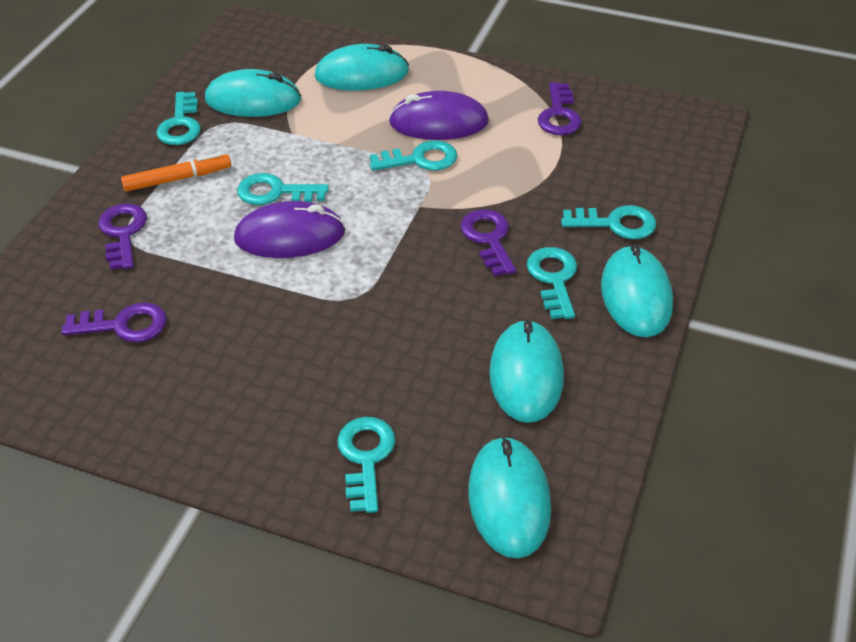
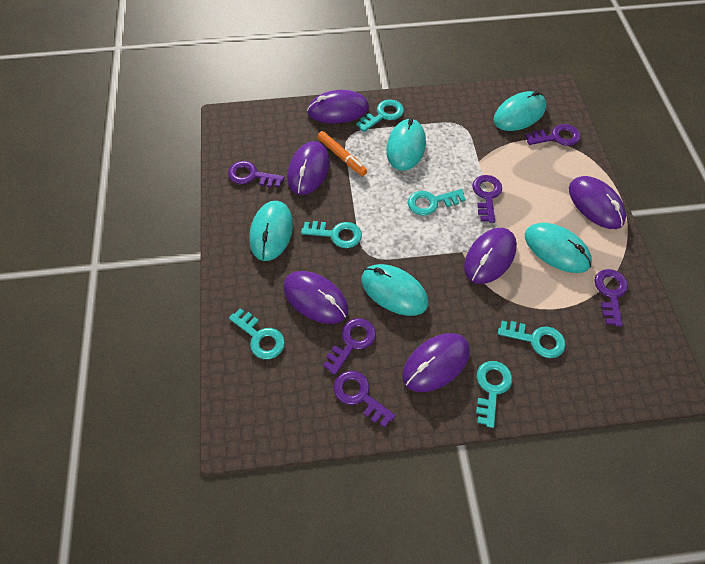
purple key: 4 -> 6
purple mouse: 2 -> 6

